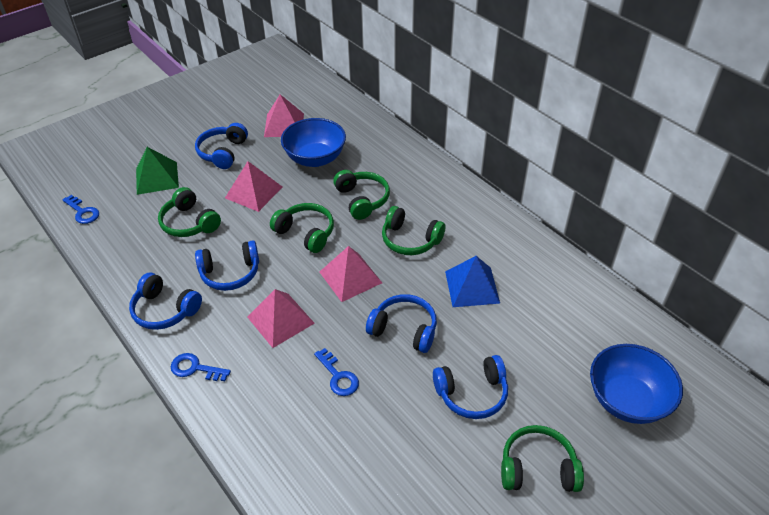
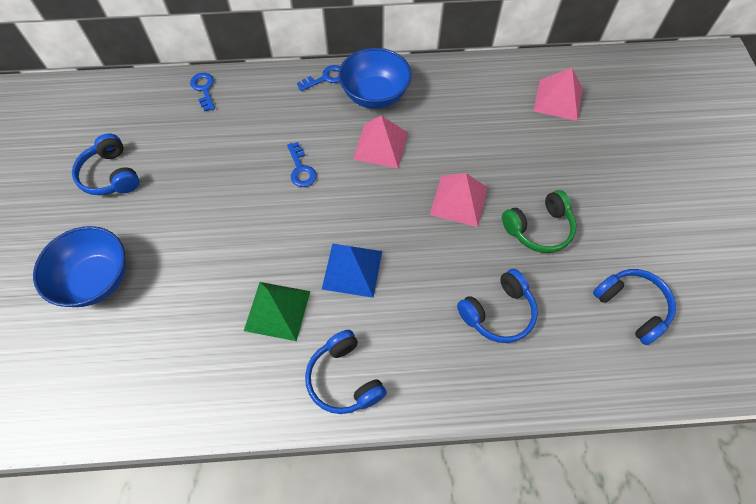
blue headphones: 5 -> 4
green headphones: 5 -> 1
pink pyramid: 4 -> 3

